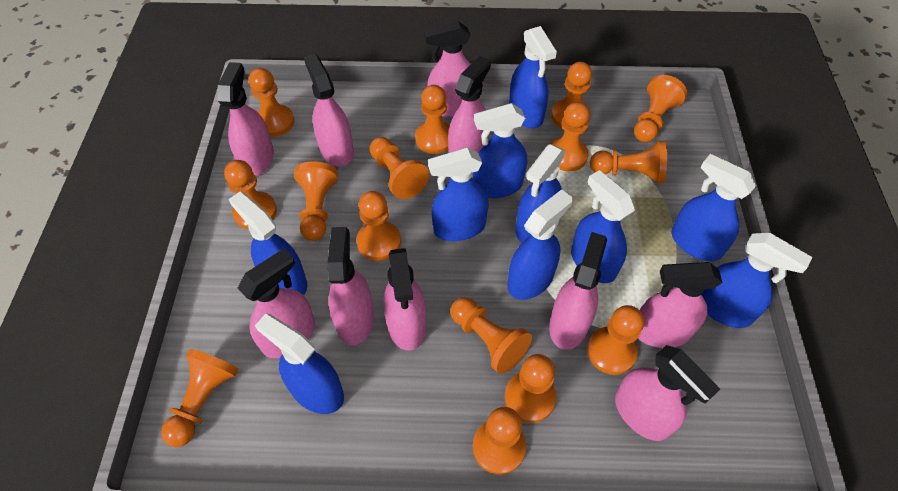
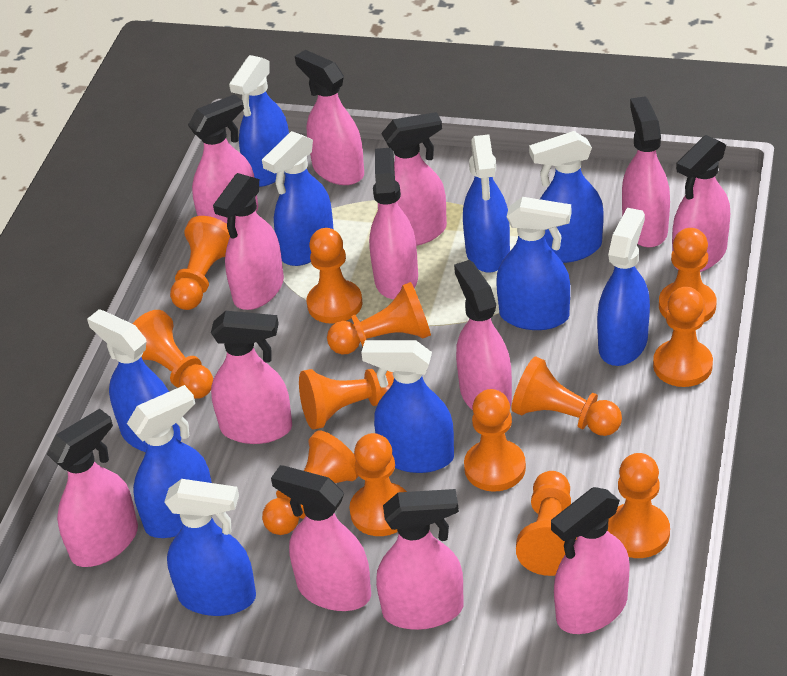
orange pawn: 15 -> 13
pink spray bottle: 10 -> 13

